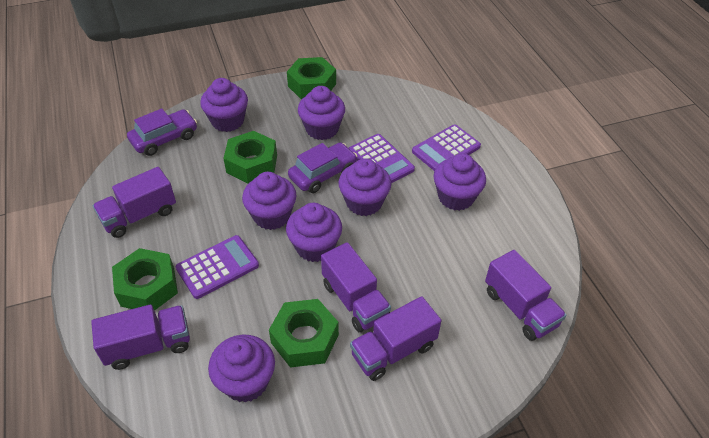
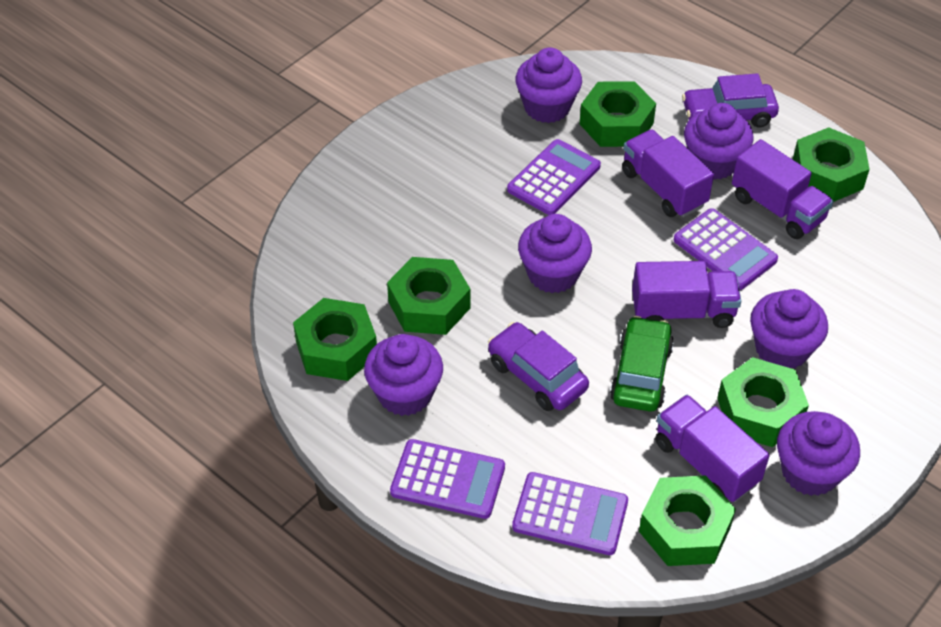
green car: 0 -> 1
green nut: 4 -> 6
purple calculator: 3 -> 4
purple cupcake: 7 -> 6
purple truck: 5 -> 4

